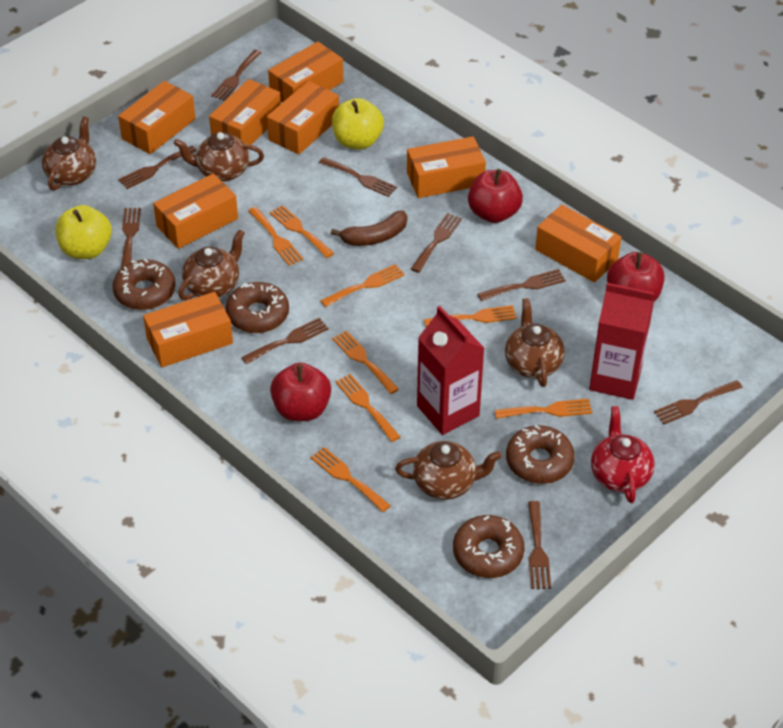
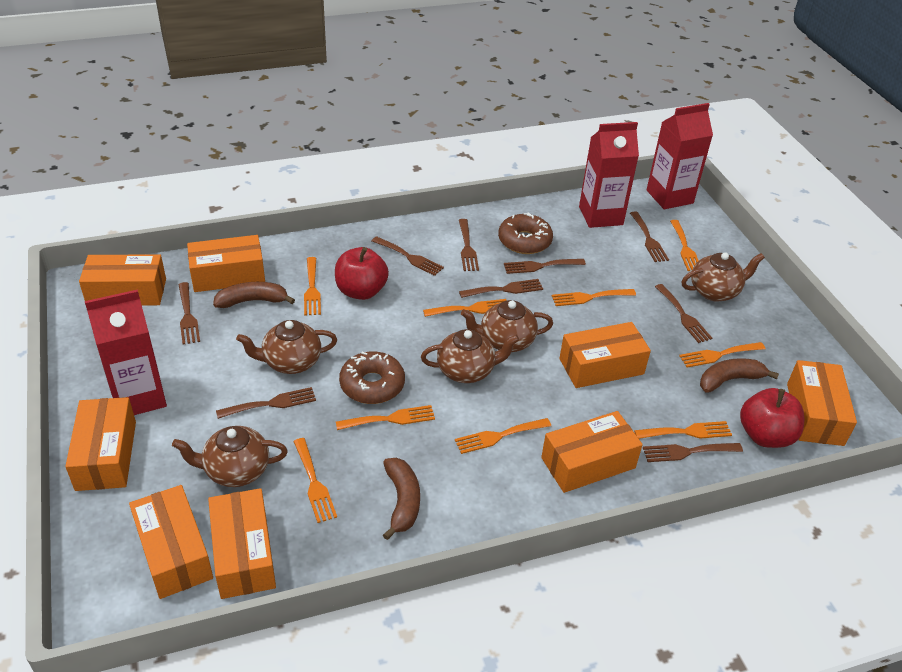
brown banana: 1 -> 3
brown donut: 4 -> 2
orange fork: 8 -> 9
red apple: 3 -> 2
red carton: 2 -> 3
red teapot: 1 -> 0
yellow apple: 2 -> 0

